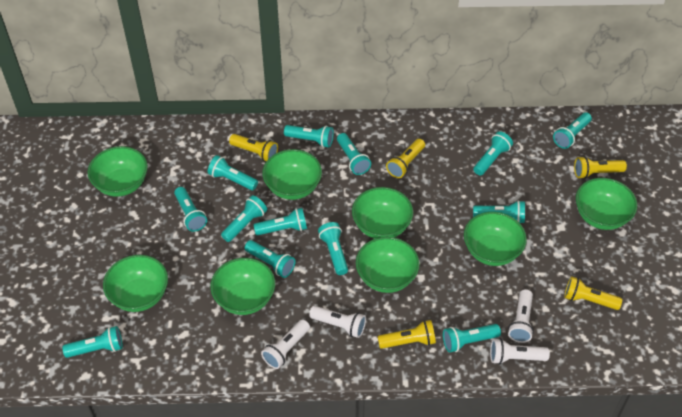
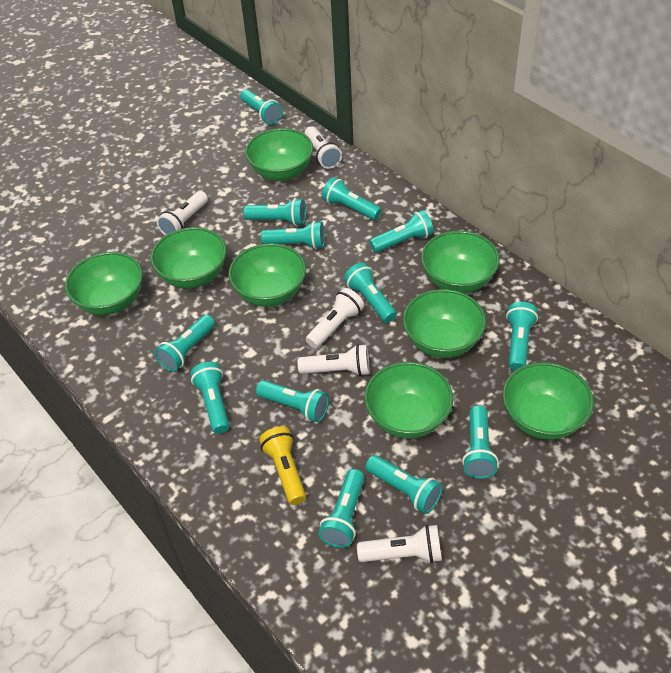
white flashlight: 4 -> 5
yellow flashlight: 5 -> 1

